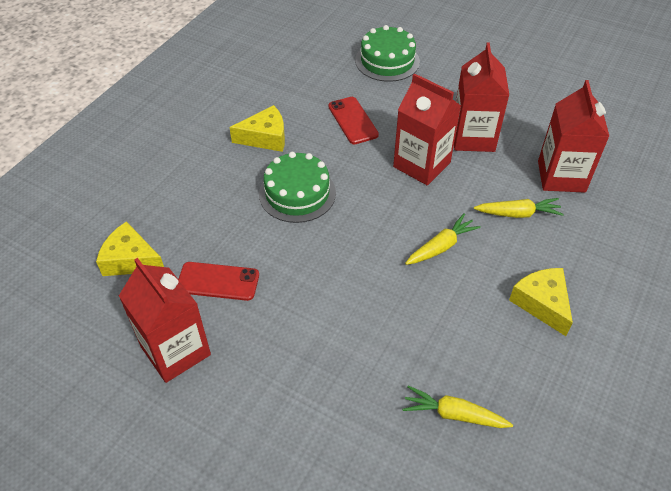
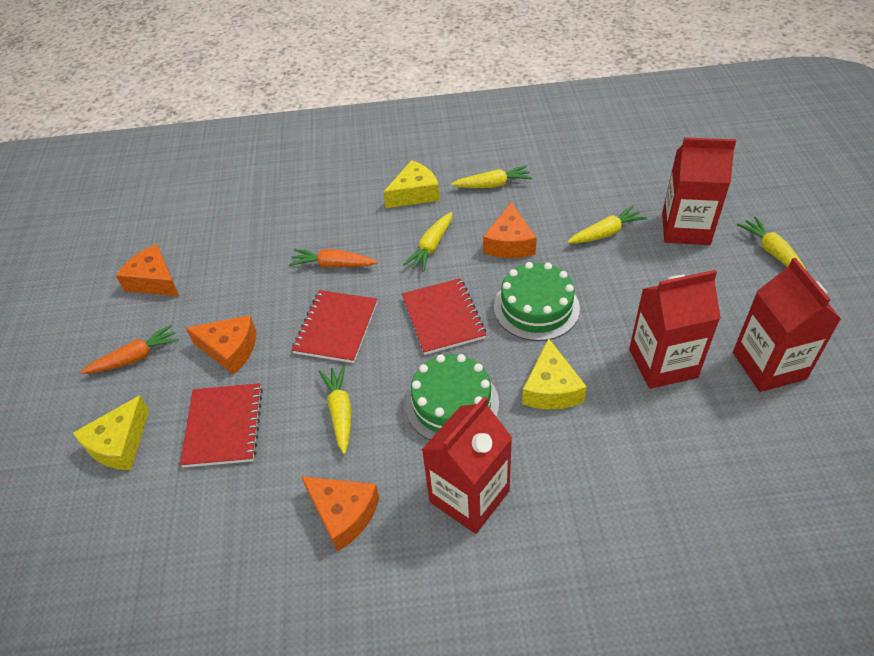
orange carrot: 0 -> 2
orange cheese: 0 -> 4
red notebook: 0 -> 3
red phone: 2 -> 0
yellow carrot: 3 -> 5

